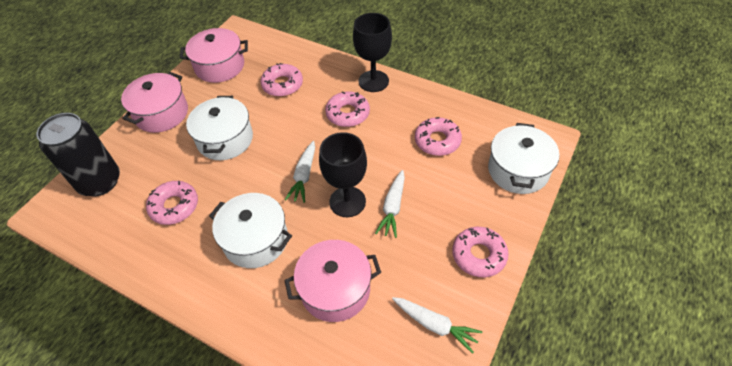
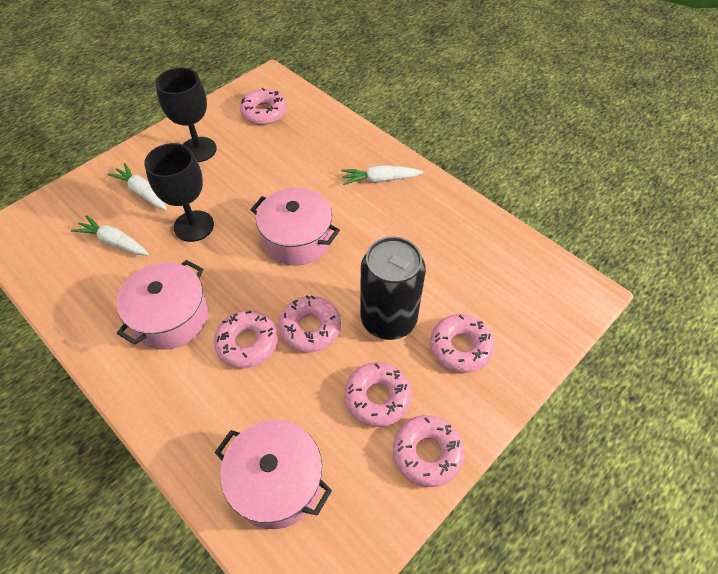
pink donut: 5 -> 6
white pot: 3 -> 0

